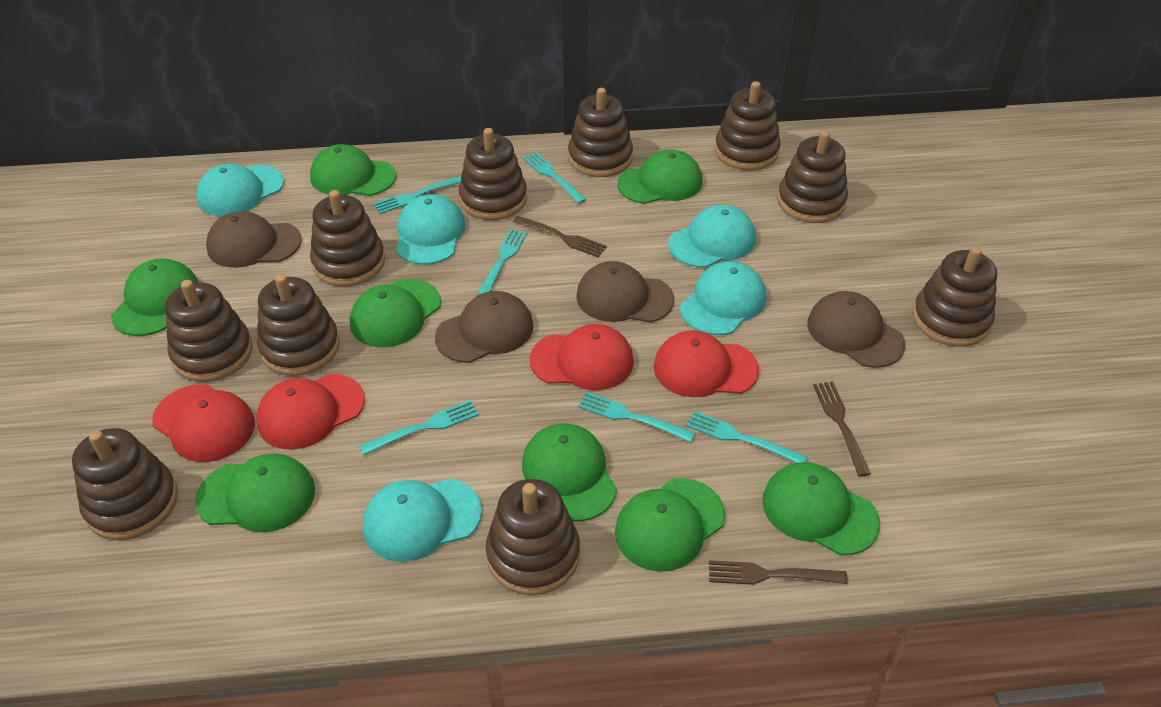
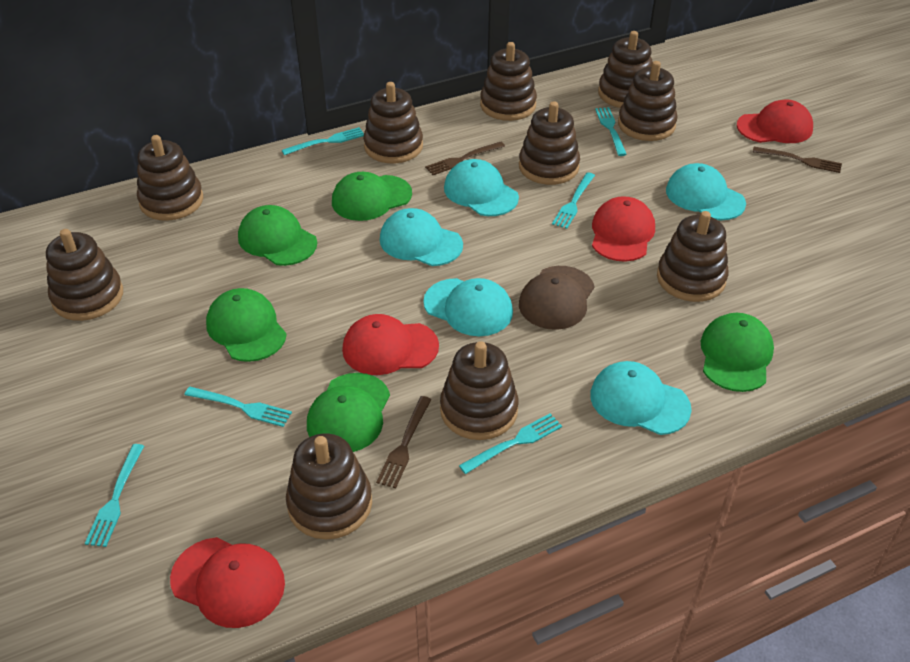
brown cap: 4 -> 1
green cap: 8 -> 5

